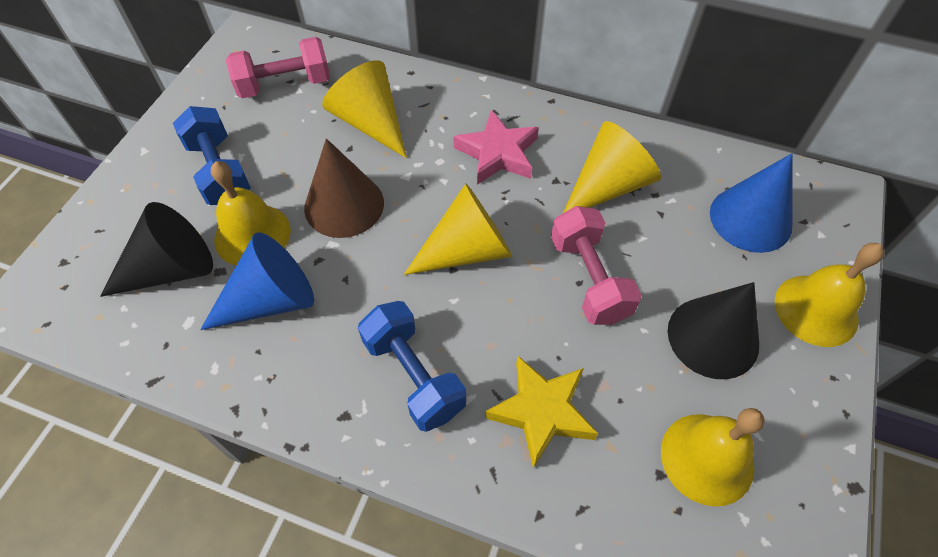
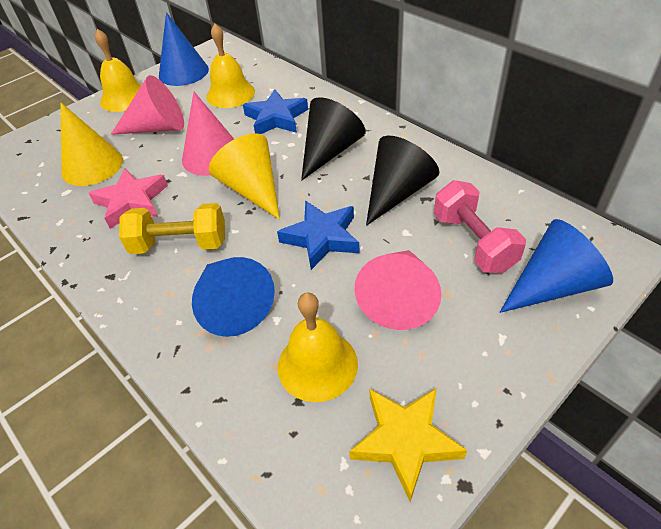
blue cone: 2 -> 3
blue dumbbell: 2 -> 0
blue star: 0 -> 2
brown cone: 1 -> 0
pink cone: 0 -> 3
pink dumbbell: 2 -> 1
yellow cone: 3 -> 2
yellow dumbbell: 0 -> 1

